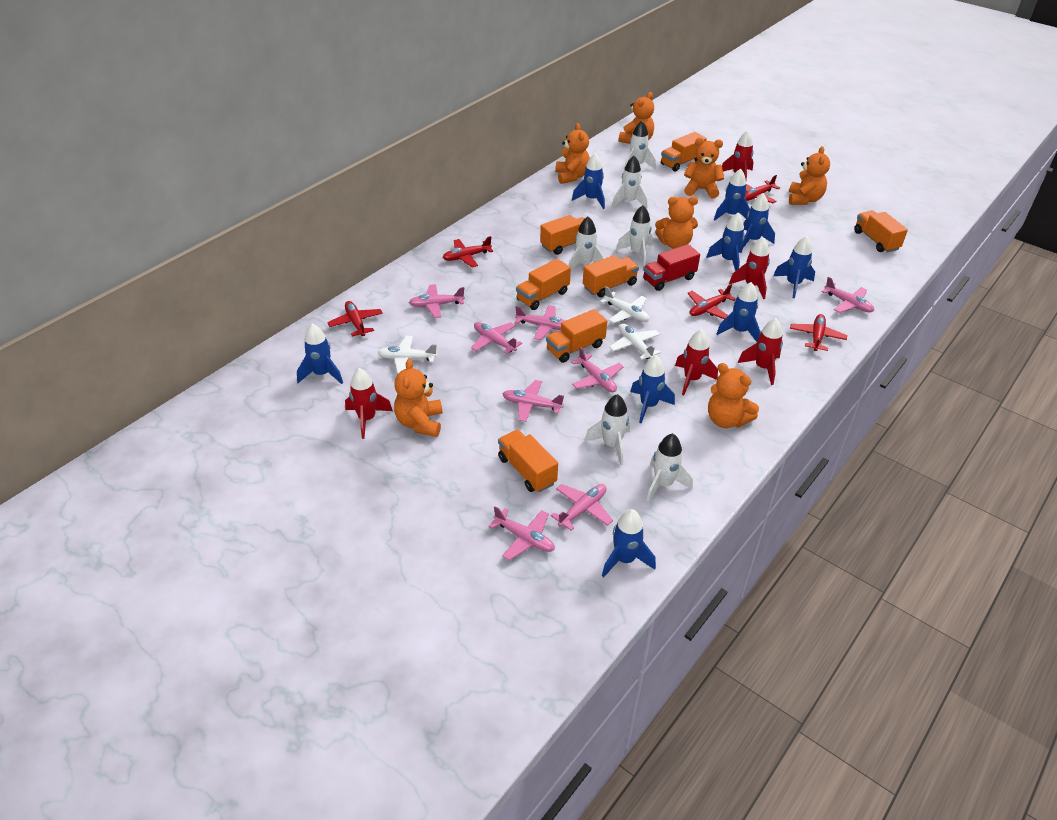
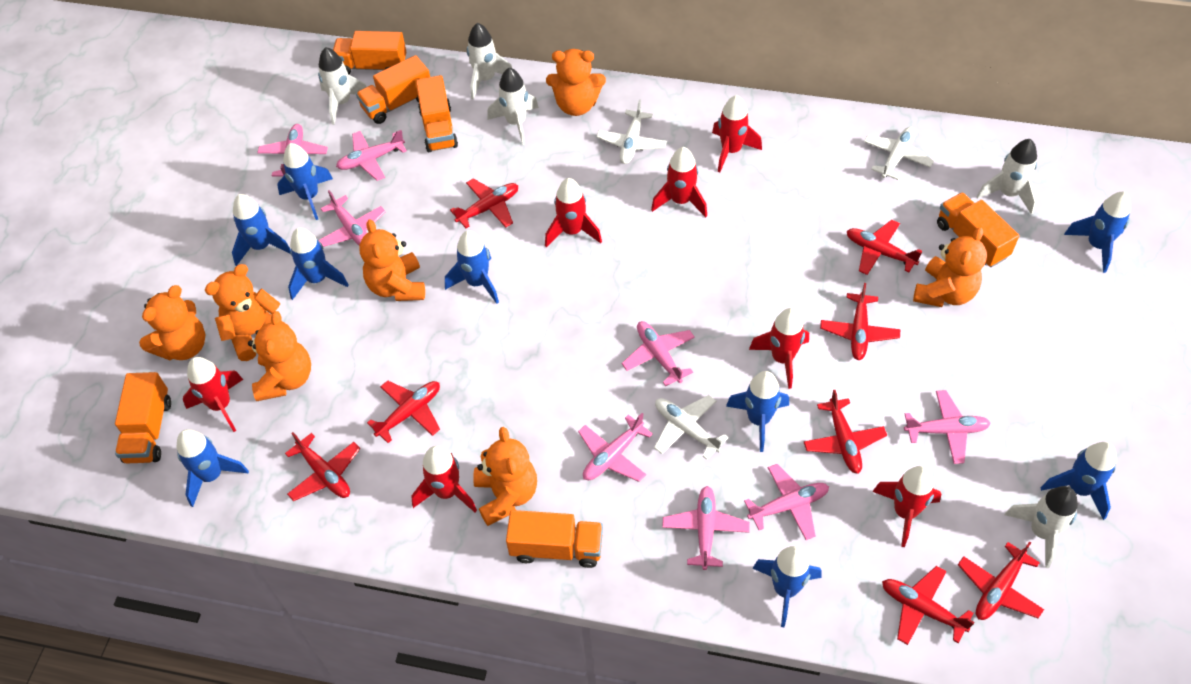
orange truck: 7 -> 6
red plane: 5 -> 8
red rocket: 5 -> 7
red truck: 1 -> 0
white rocket: 6 -> 5

